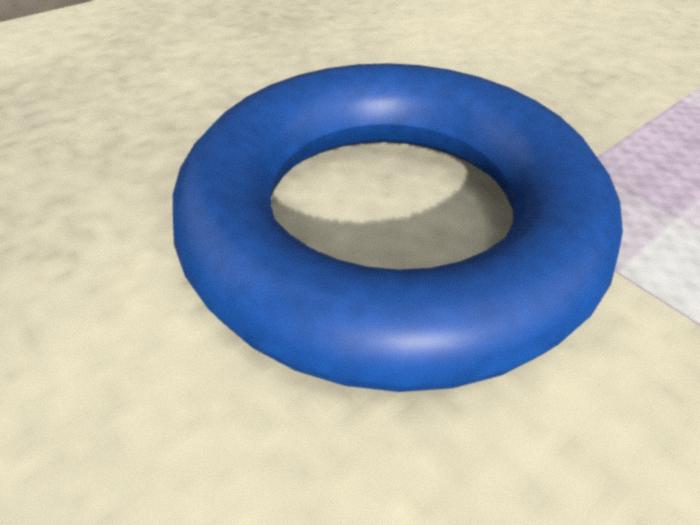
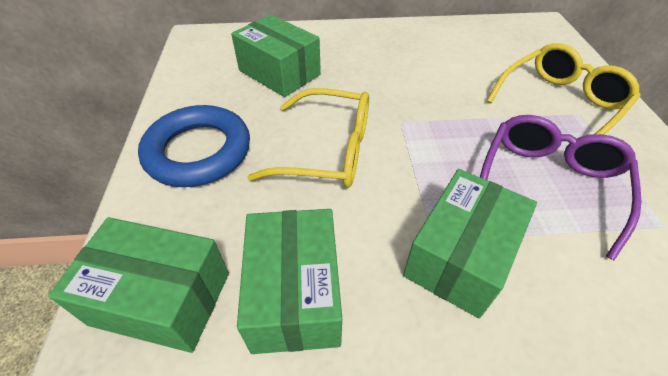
green box: 0 -> 4
purple glasses: 0 -> 1
yellow glasses: 0 -> 2

